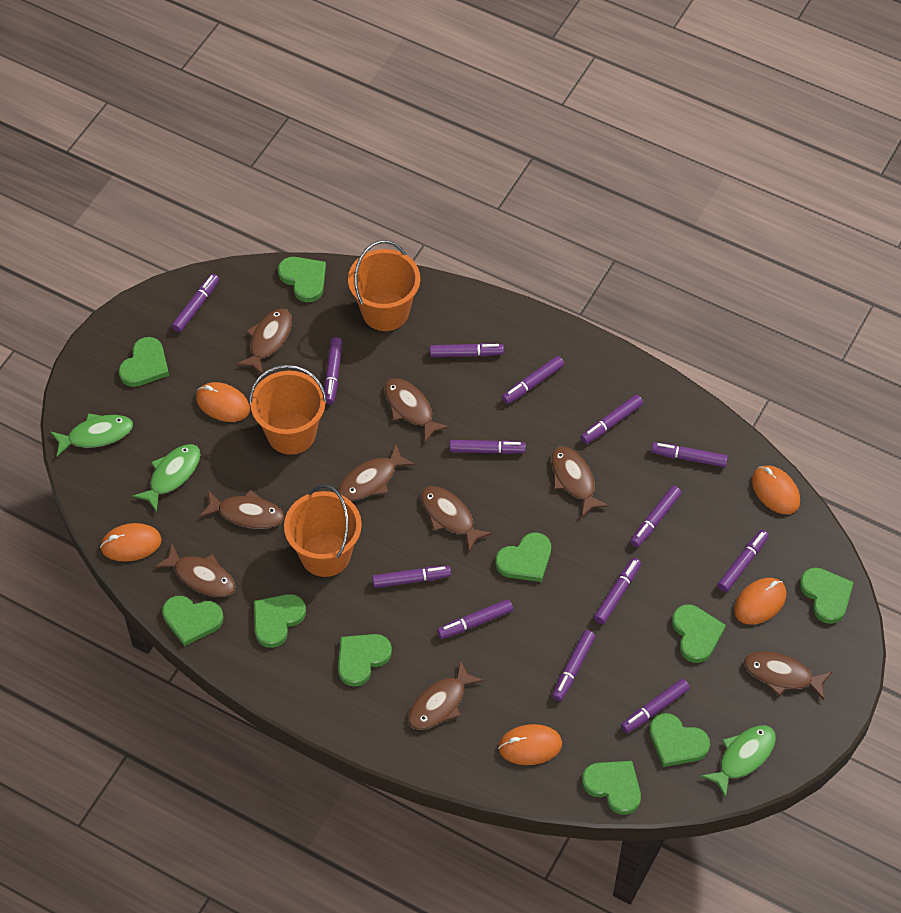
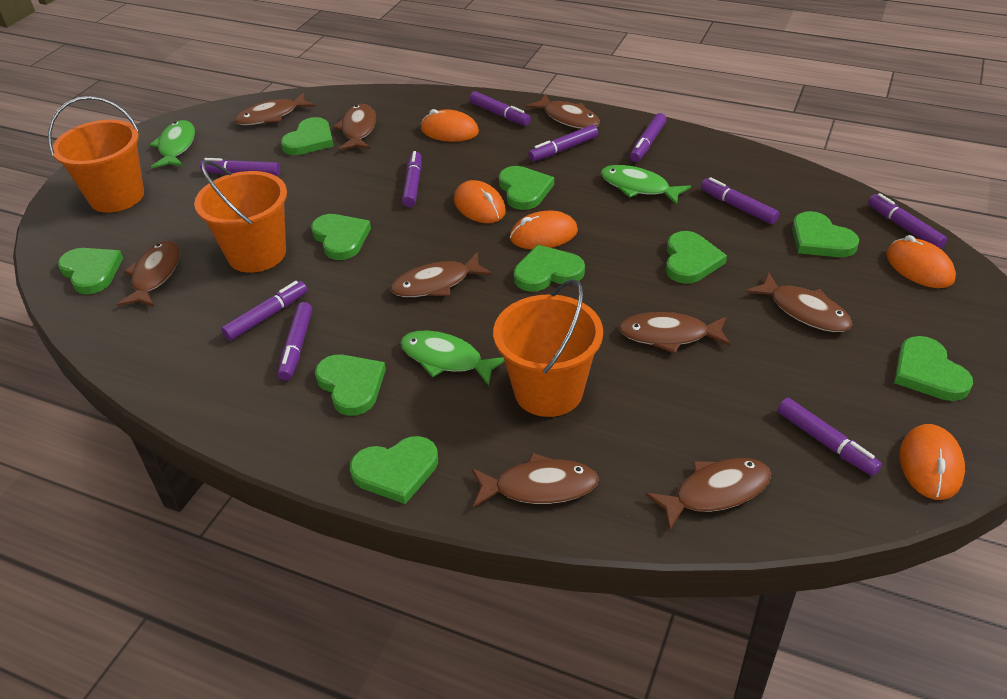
purple marker: 14 -> 10

